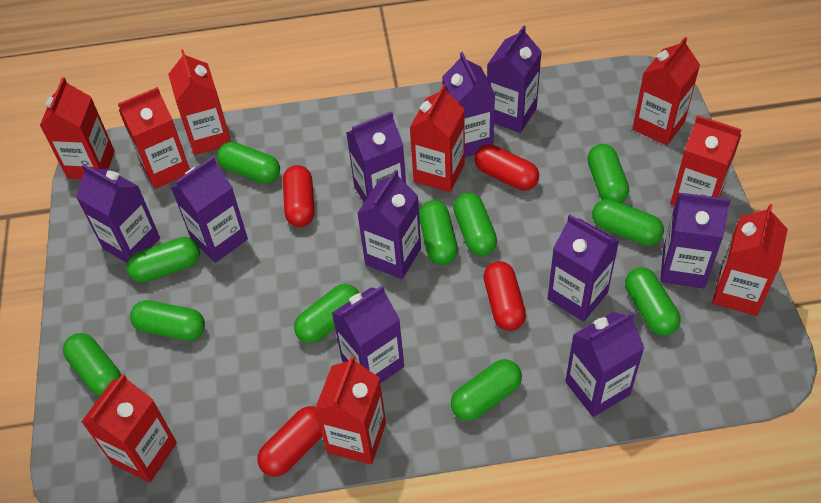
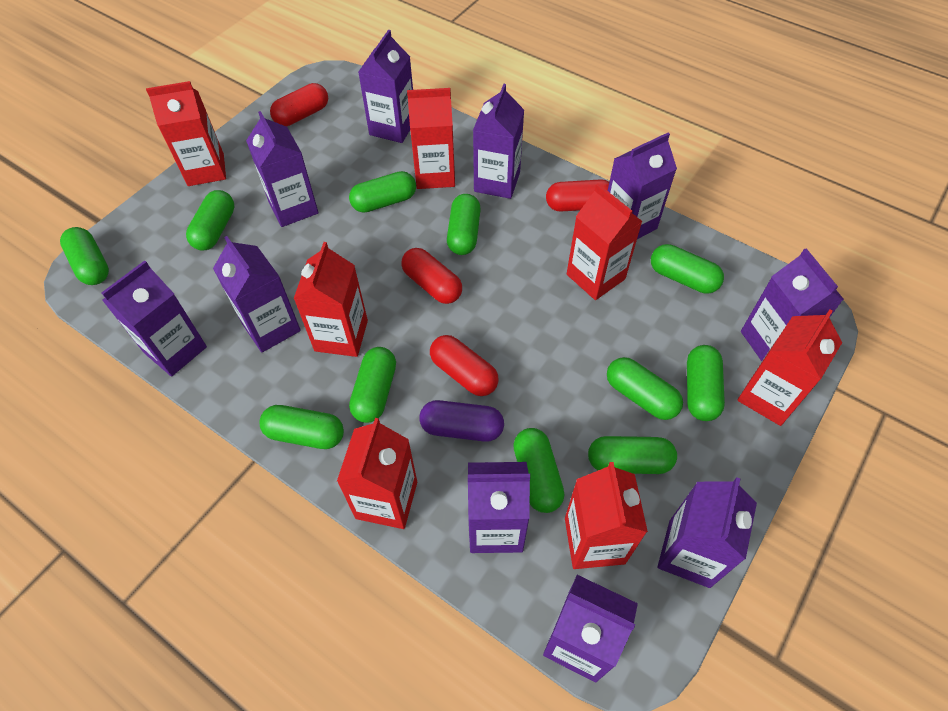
purple capsule: 0 -> 1
red carton: 9 -> 7

